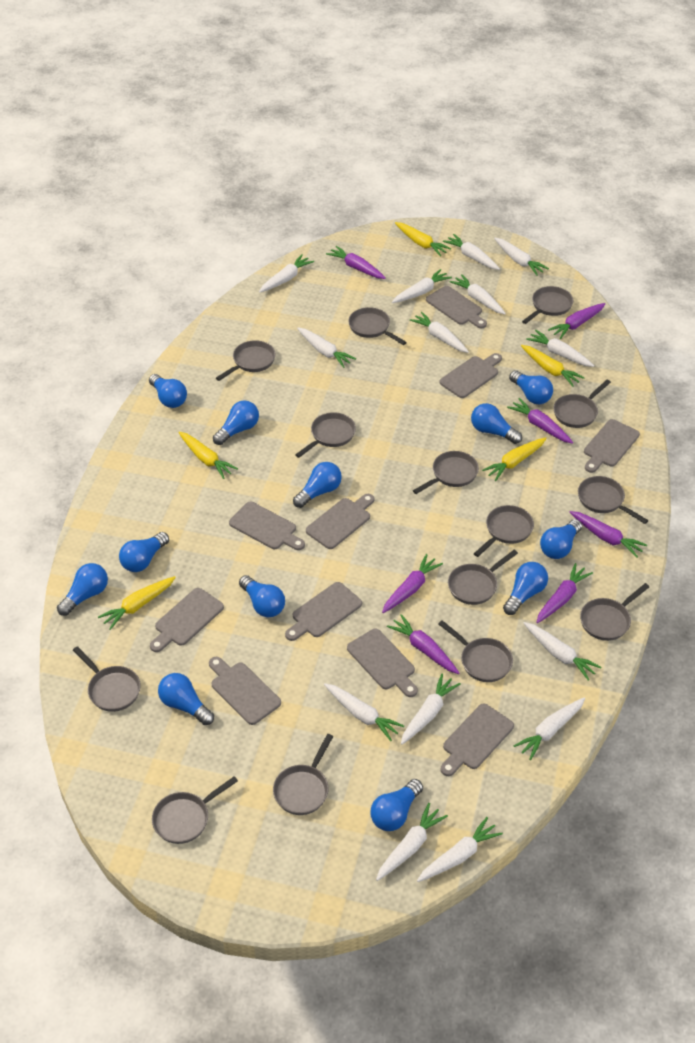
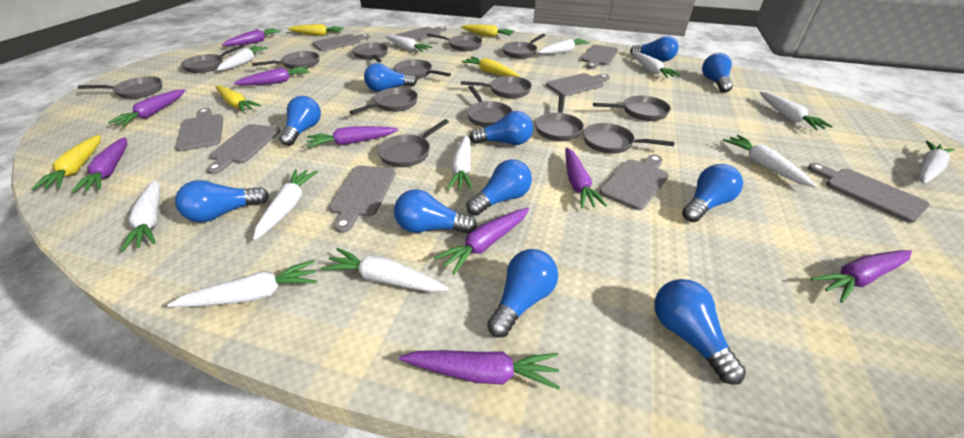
blue light bulb: 12 -> 11
grey cutting board: 10 -> 9
purple carrot: 7 -> 9
white carrot: 14 -> 12

